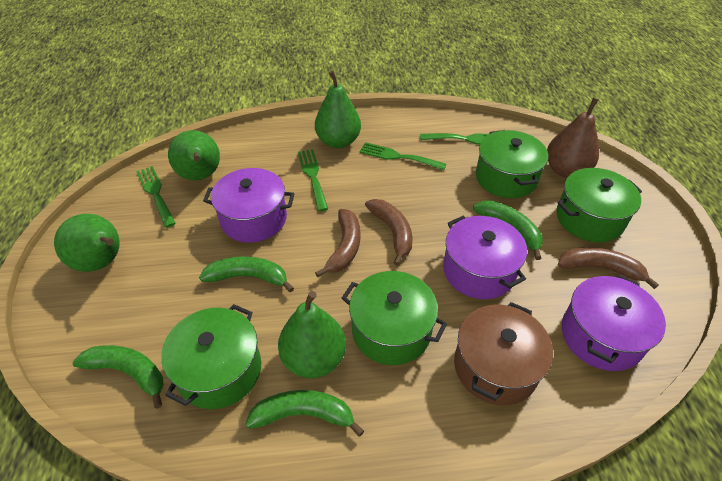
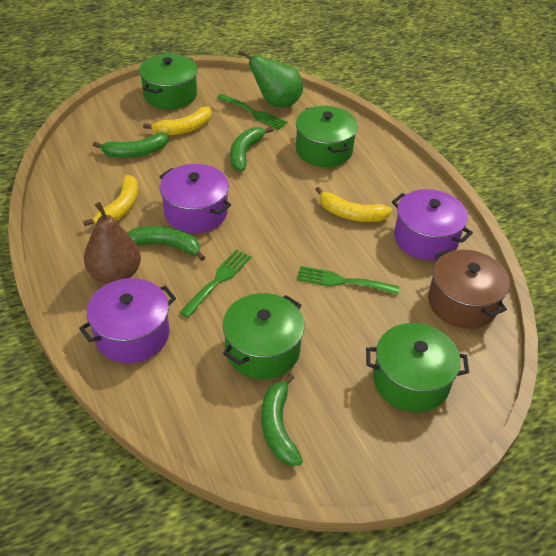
brown banana: 3 -> 0
green fork: 4 -> 3
green pear: 4 -> 1
yellow banana: 0 -> 3

